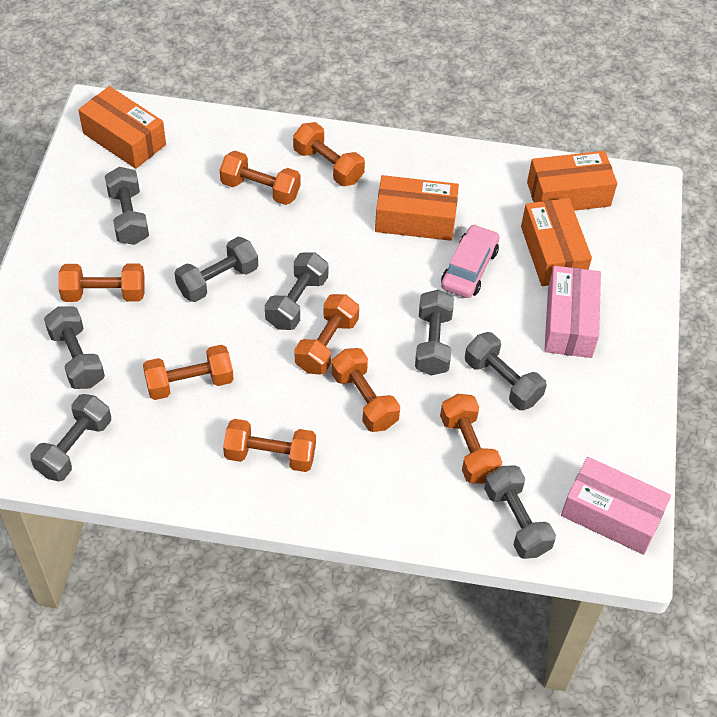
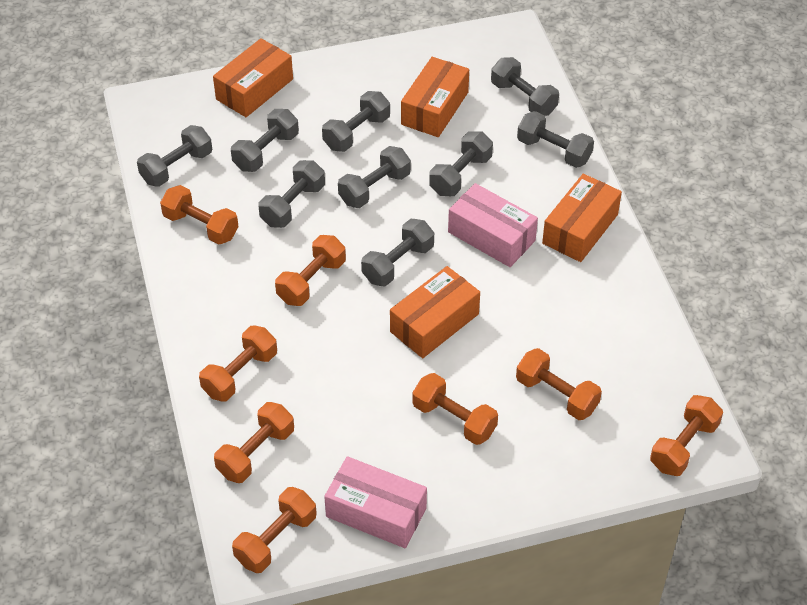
grey dumbbell: 8 -> 9
pink car: 1 -> 0

